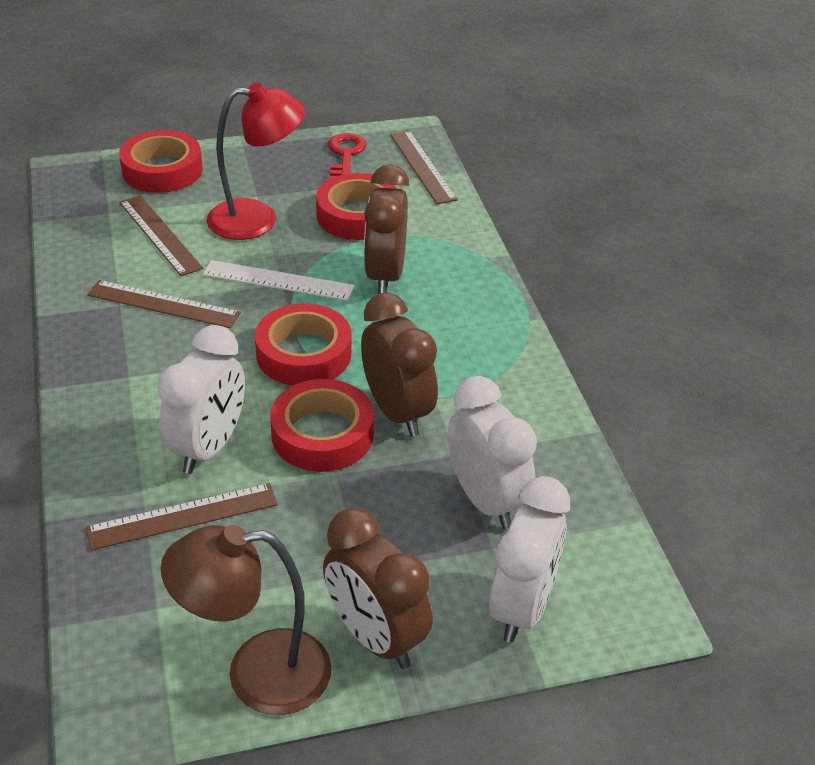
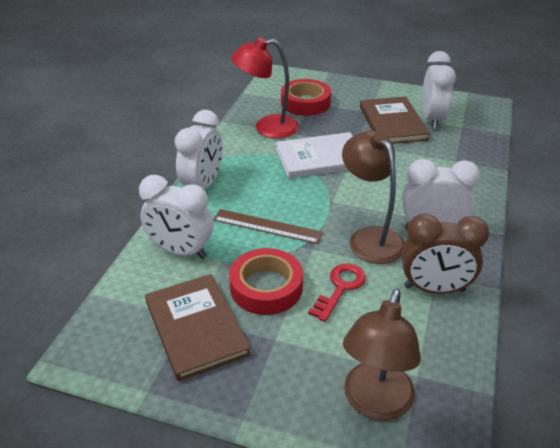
brown book: 0 -> 2
brown clock: 3 -> 1
brown lamp: 1 -> 2
brown ruler: 4 -> 1
red tape: 4 -> 2
white book: 0 -> 1
white clock: 3 -> 4
white ruler: 1 -> 0

